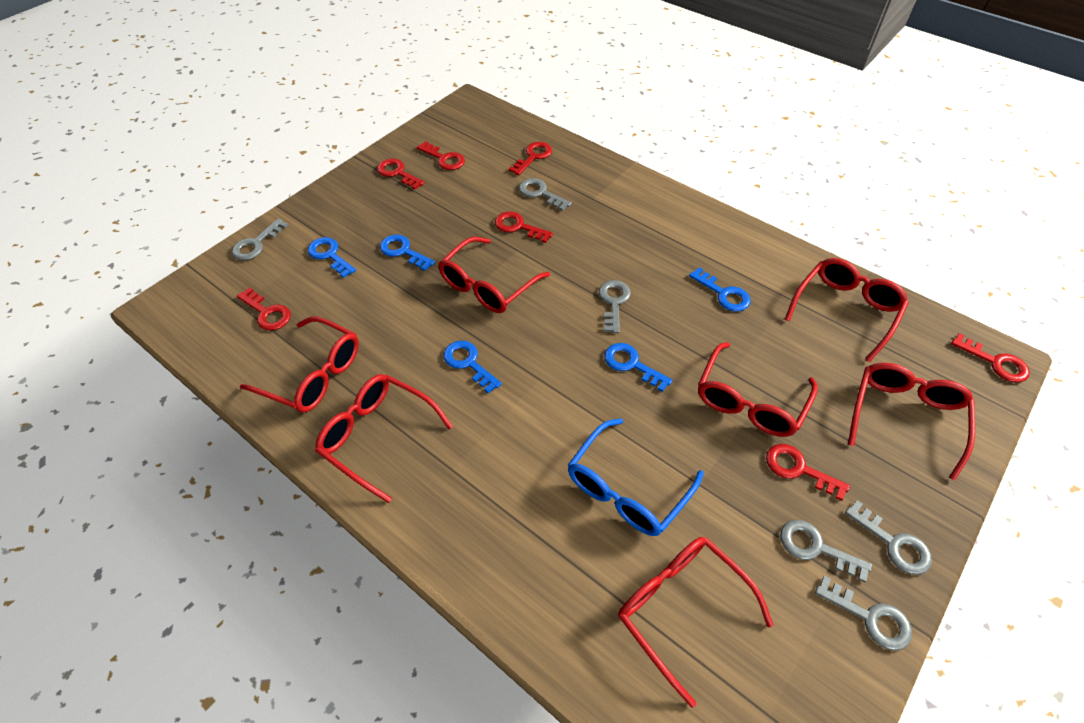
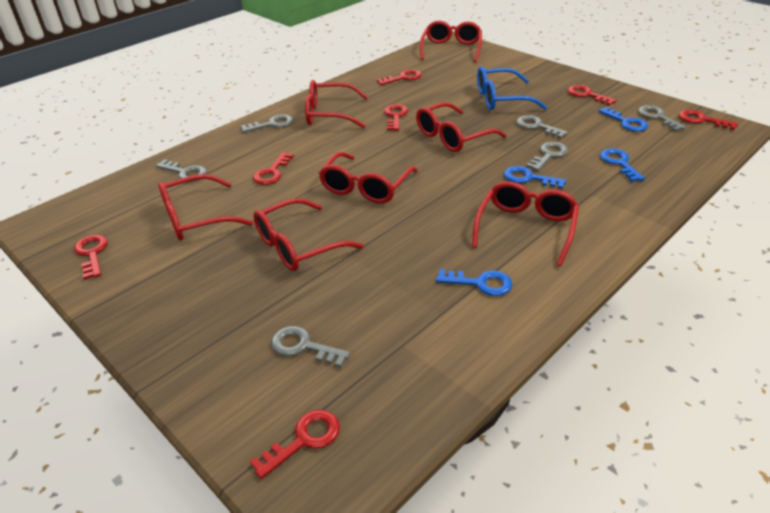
blue key: 5 -> 4

